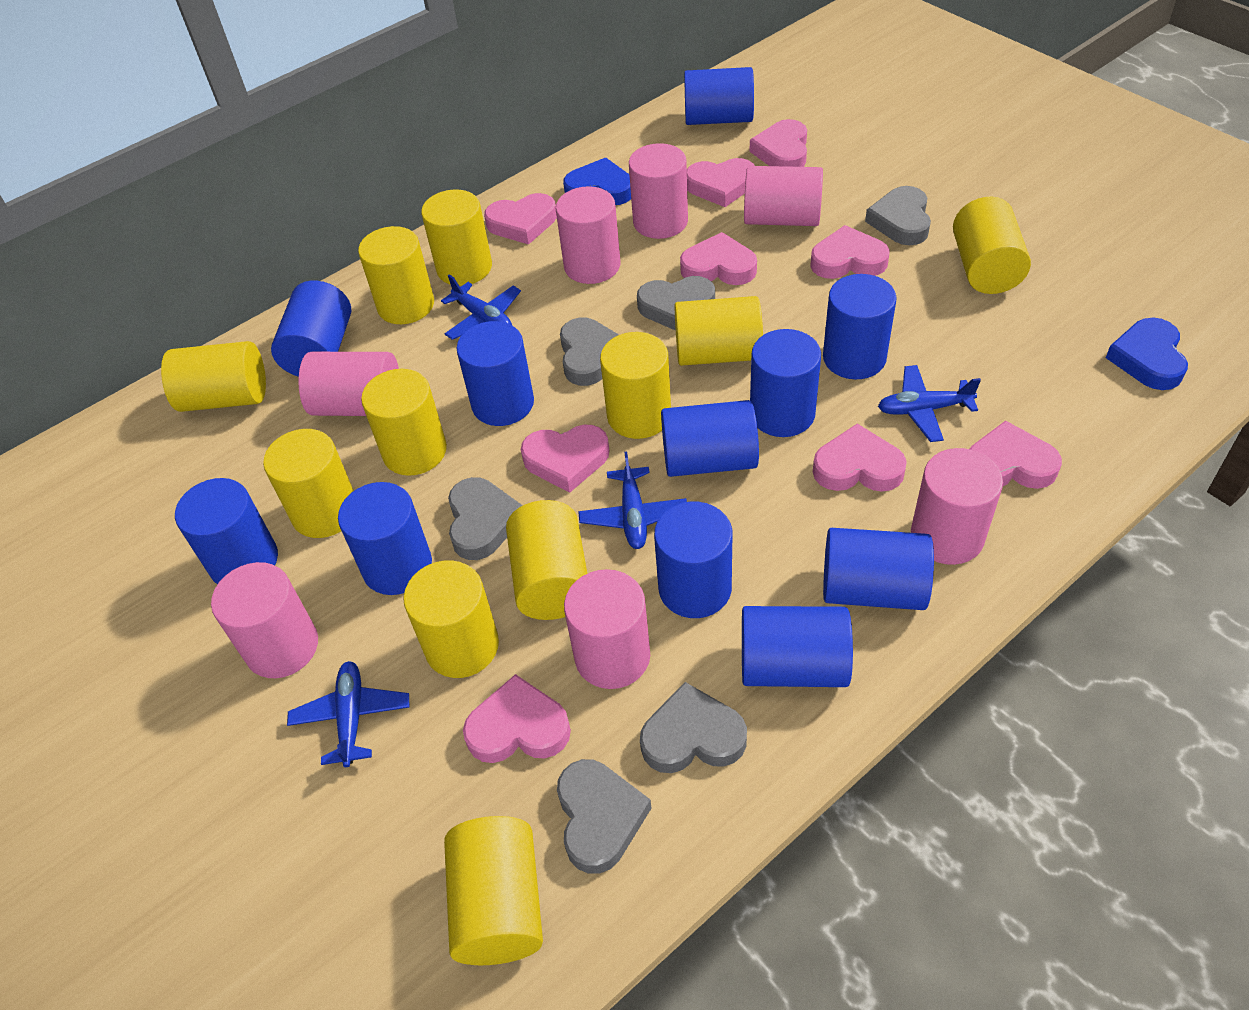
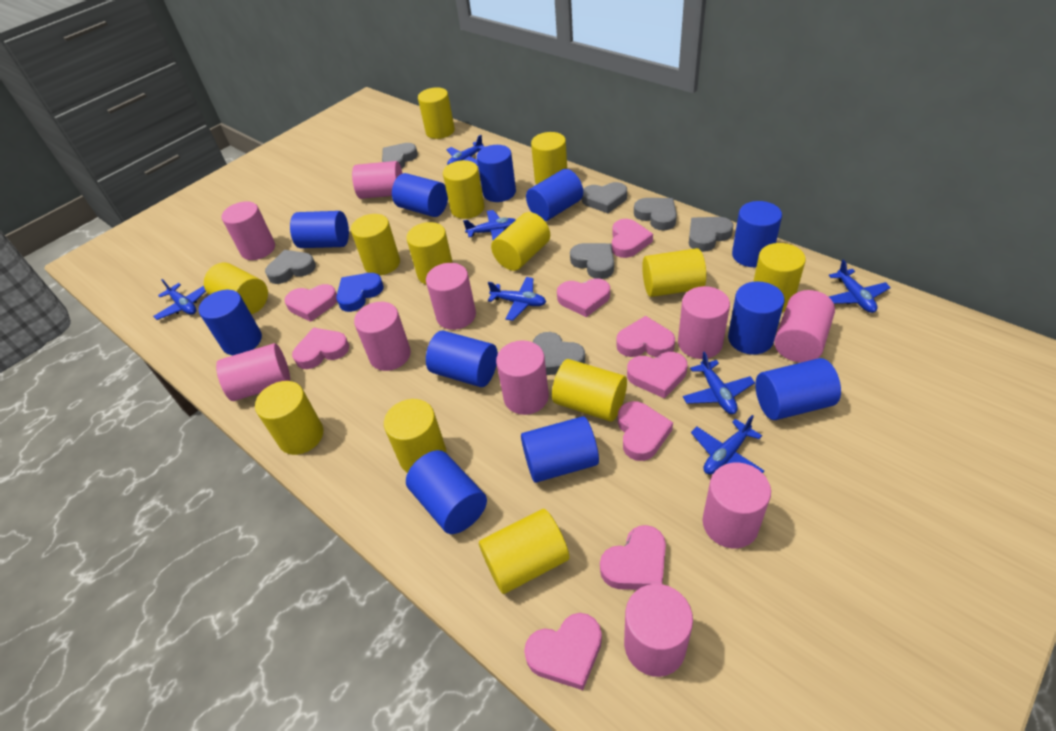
blue heart: 2 -> 1
blue plane: 4 -> 7
grey heart: 6 -> 7
pink cylinder: 7 -> 10
yellow cylinder: 11 -> 13

